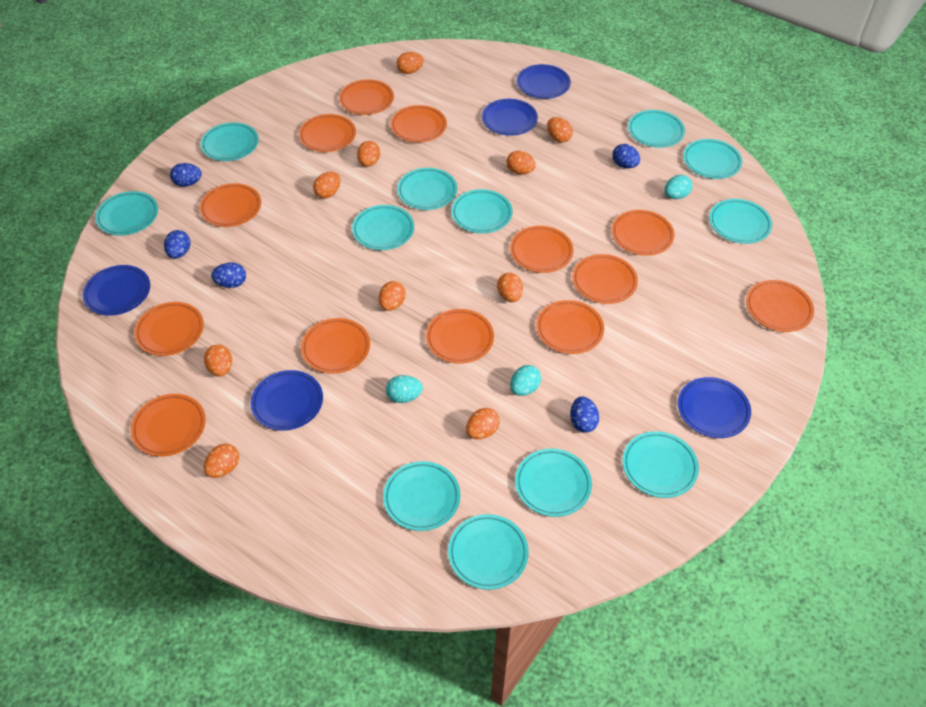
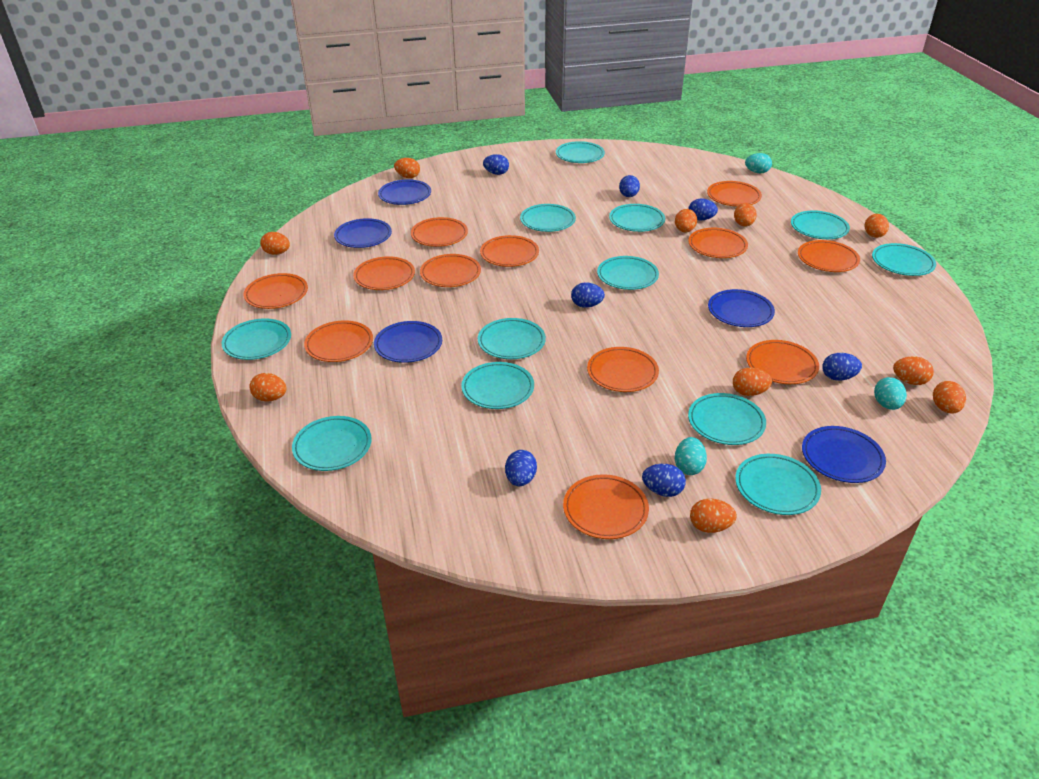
blue egg: 5 -> 7
orange plate: 13 -> 12

